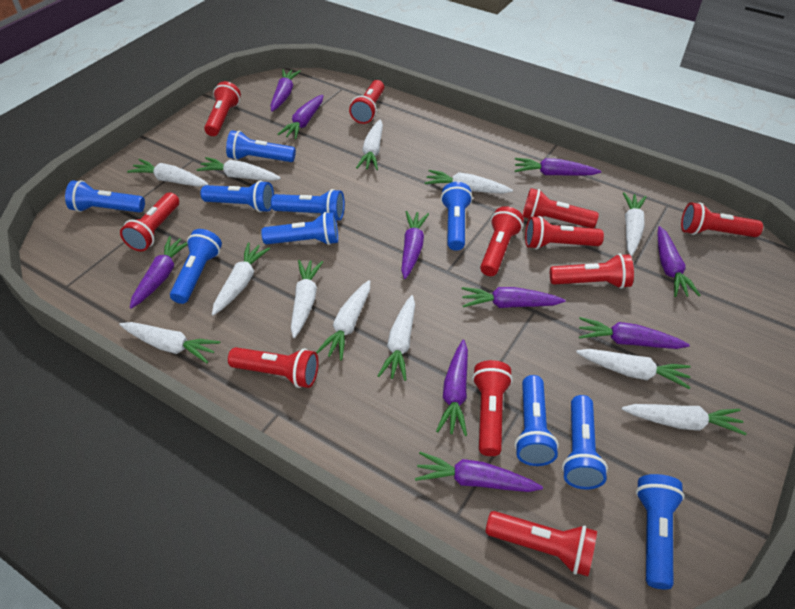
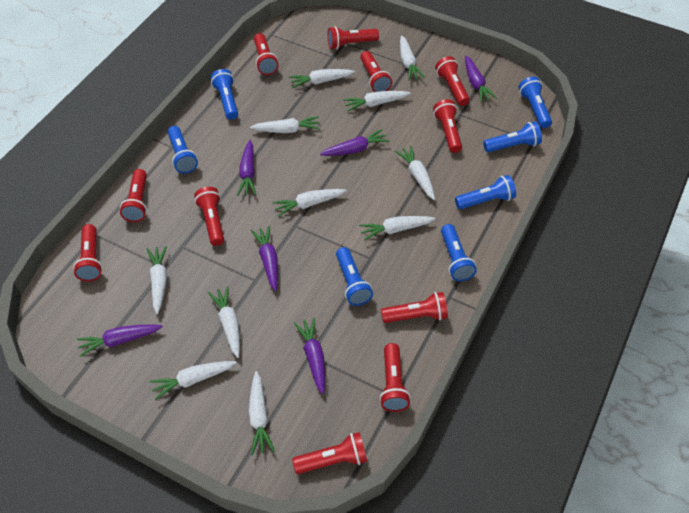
blue flashlight: 10 -> 7
purple carrot: 10 -> 6
white carrot: 12 -> 11

